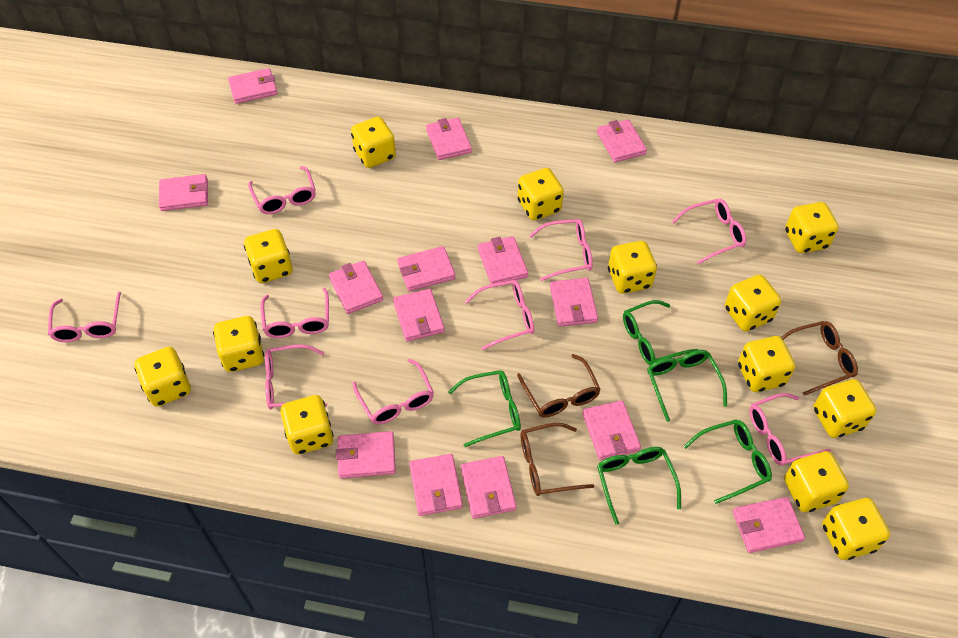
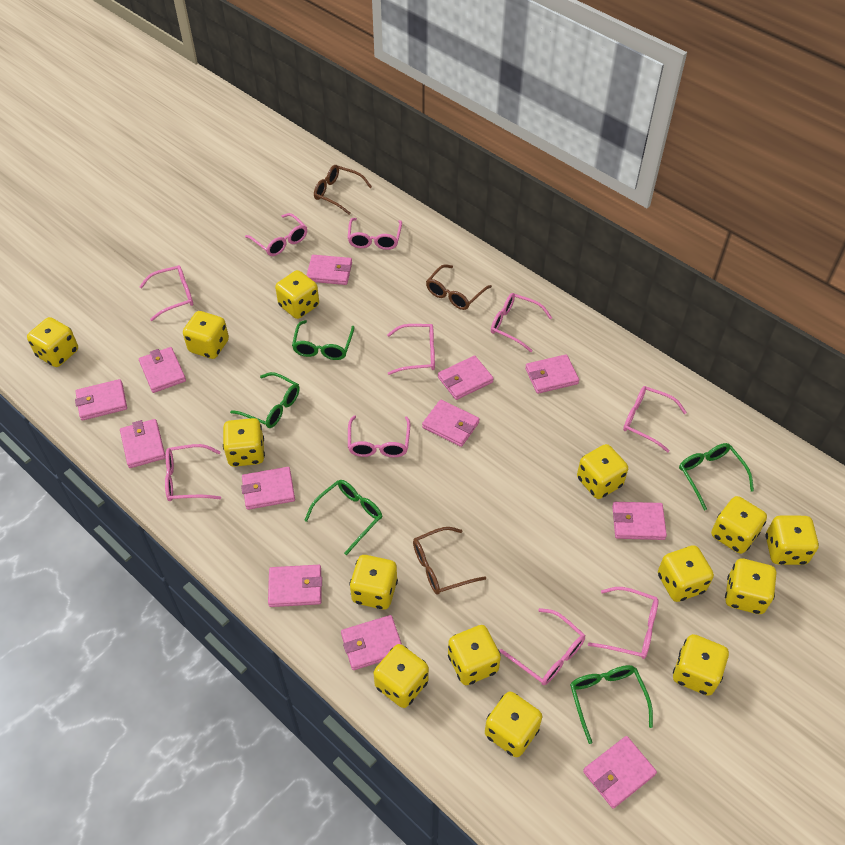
pink glasses: 9 -> 10
pink wallet: 14 -> 12
yellow dice: 13 -> 14

